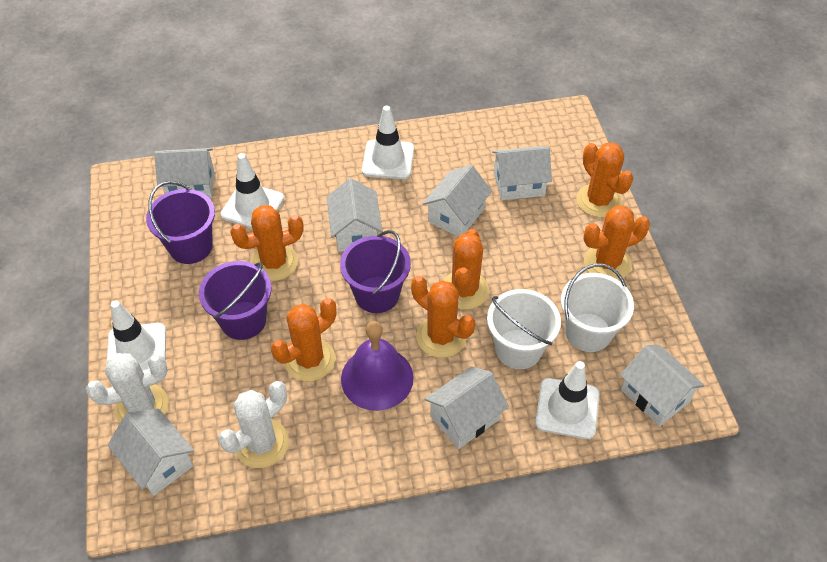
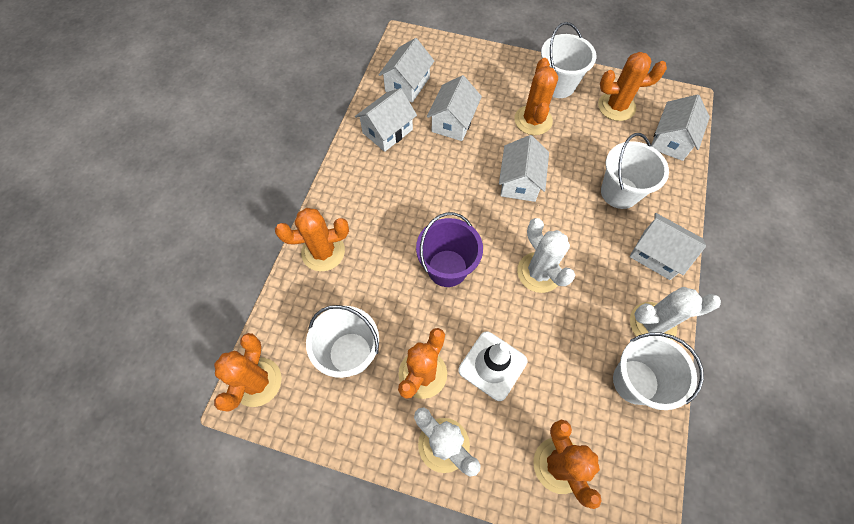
purple bell: 1 -> 0
purple bucket: 3 -> 1
white bucket: 2 -> 4
white cactus: 2 -> 3
white house: 7 -> 6
white traffic cone: 4 -> 1

